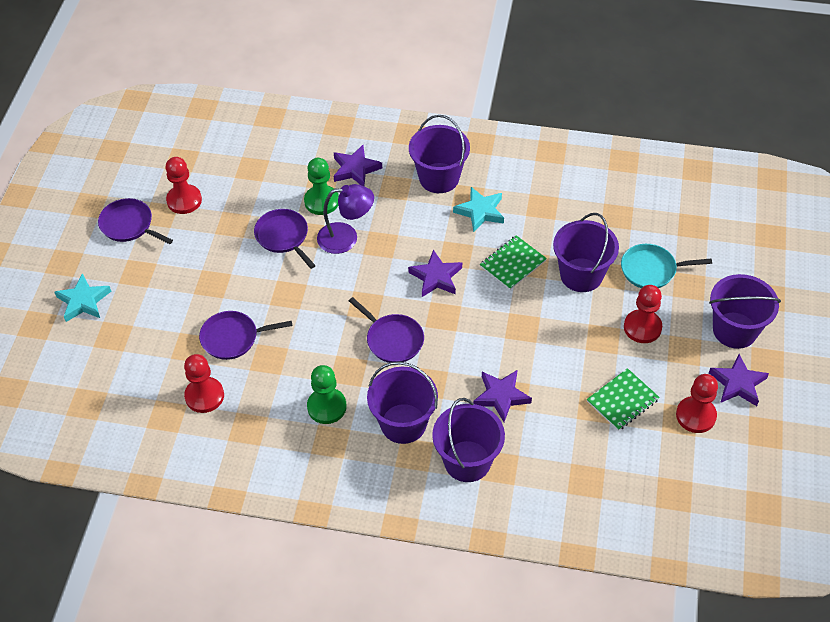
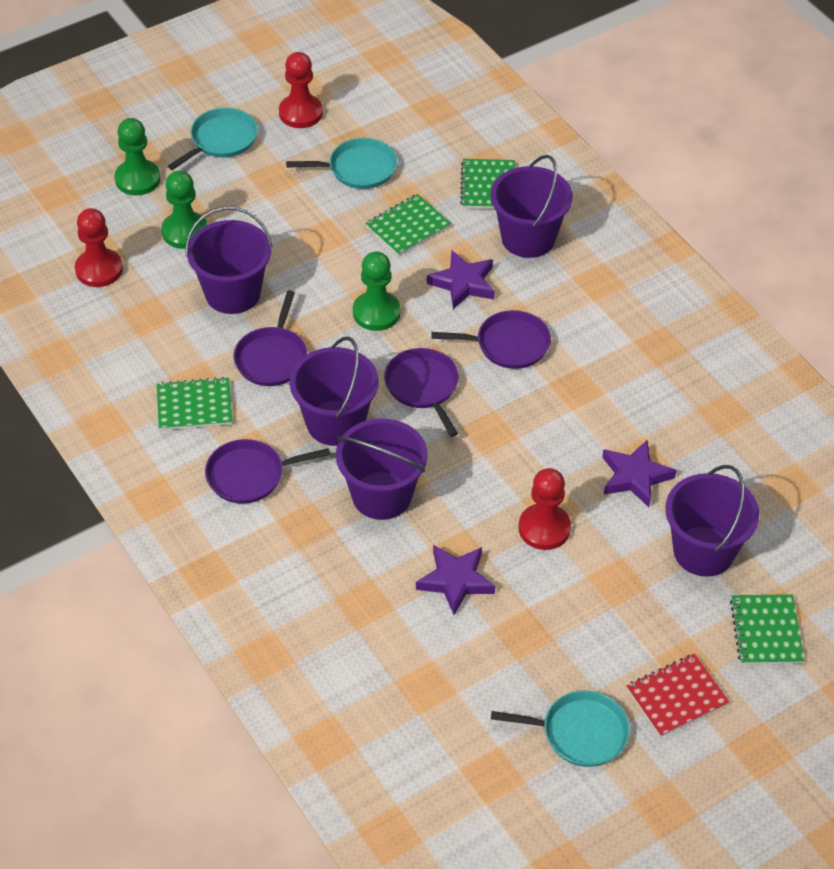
green notebook: 2 -> 4
green pawn: 2 -> 3
purple lamp: 1 -> 0
purple star: 4 -> 3
red notebook: 0 -> 1
red pawn: 4 -> 3
turquoise pan: 1 -> 3
turquoise star: 2 -> 0

